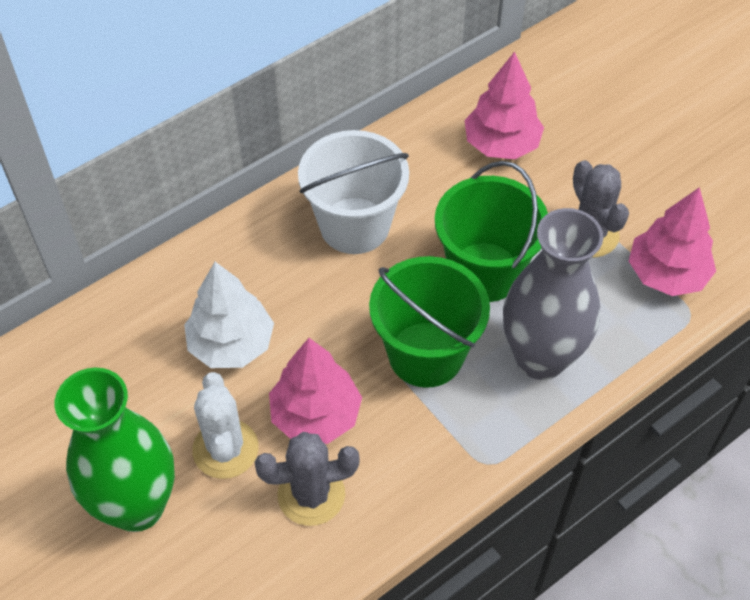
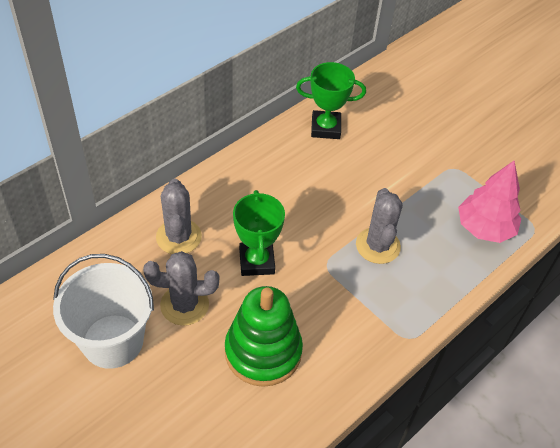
green bucket: 2 -> 0
green stacking toy: 0 -> 1
green trophy: 0 -> 2
green vase: 1 -> 0
grey cactus: 2 -> 3
grey vase: 1 -> 0
pink tree: 3 -> 1
white cactus: 1 -> 0
white tree: 1 -> 0

